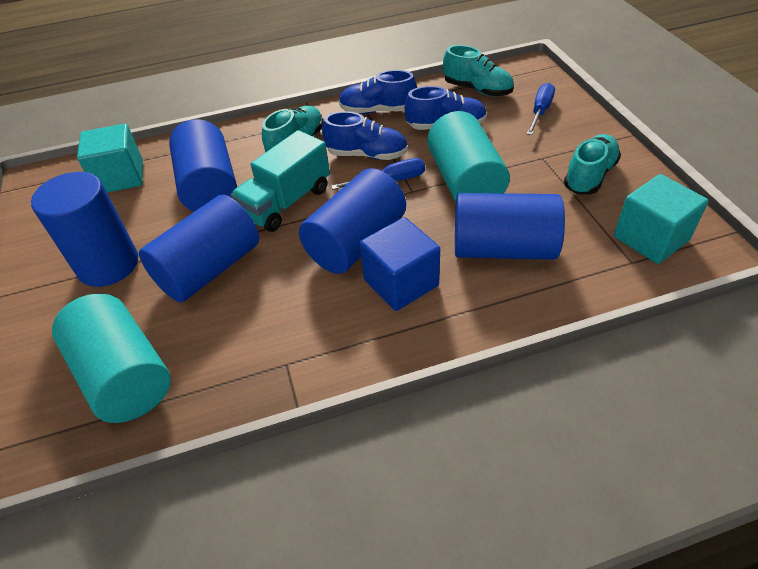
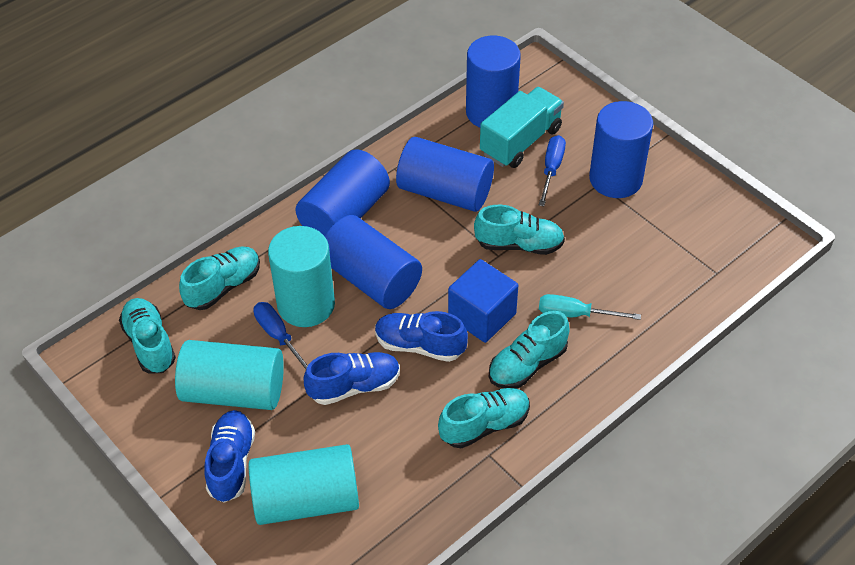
turquoise cube: 2 -> 0
turquoise cylinder: 2 -> 3
turquoise screwdriver: 0 -> 1
turquoise shoe: 3 -> 5

